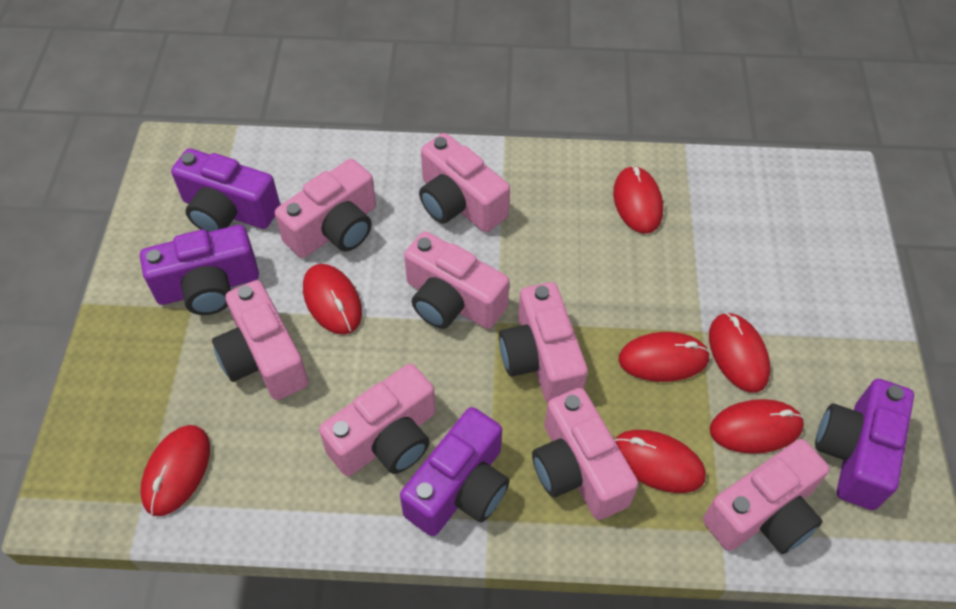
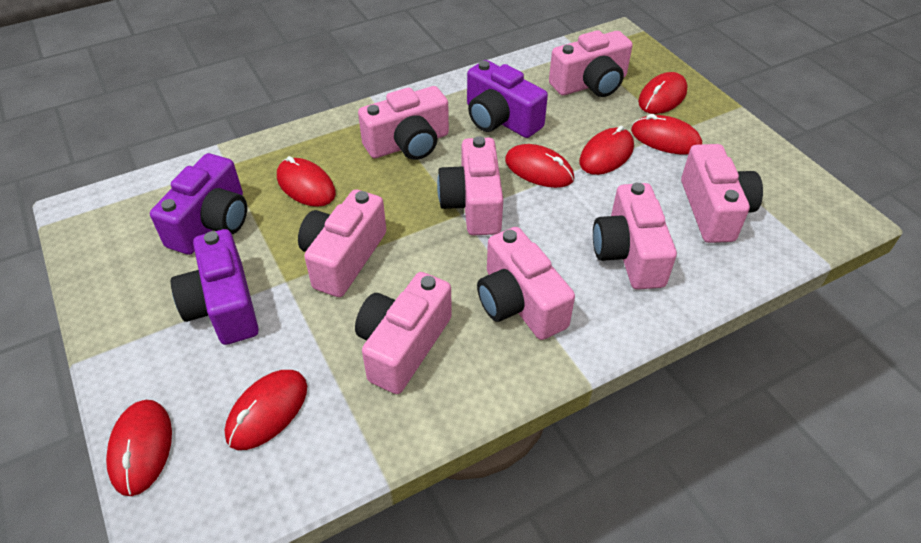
purple camera: 4 -> 3

